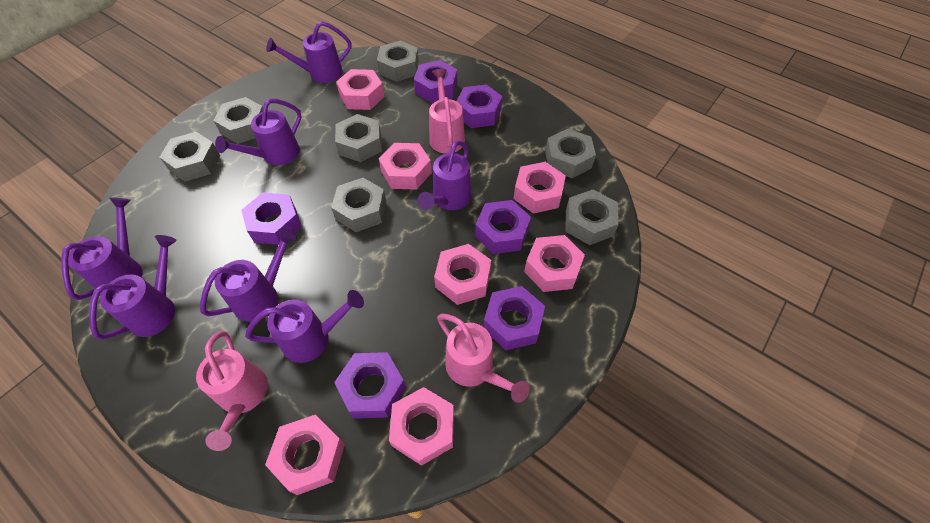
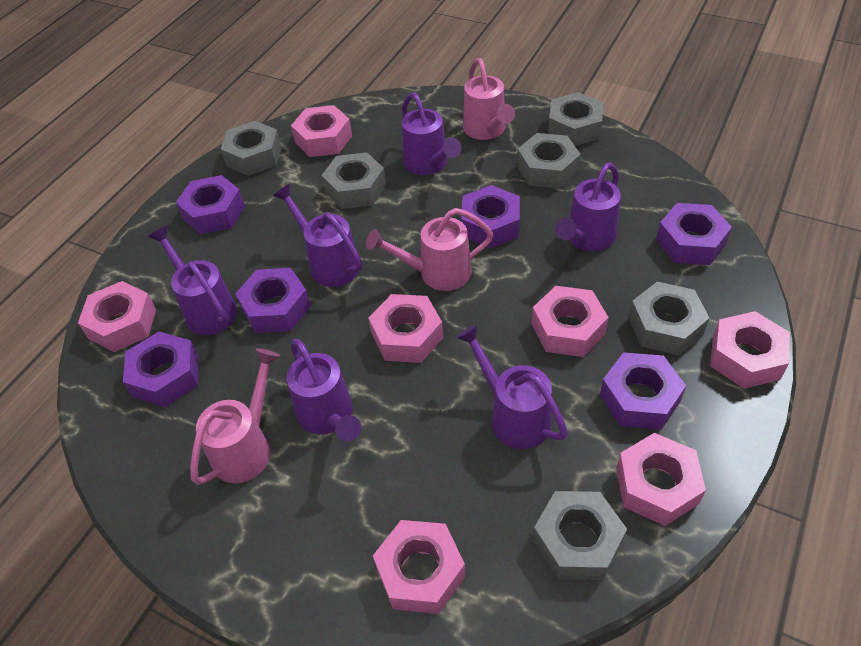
grey nut: 7 -> 6
purple watering can: 7 -> 6

